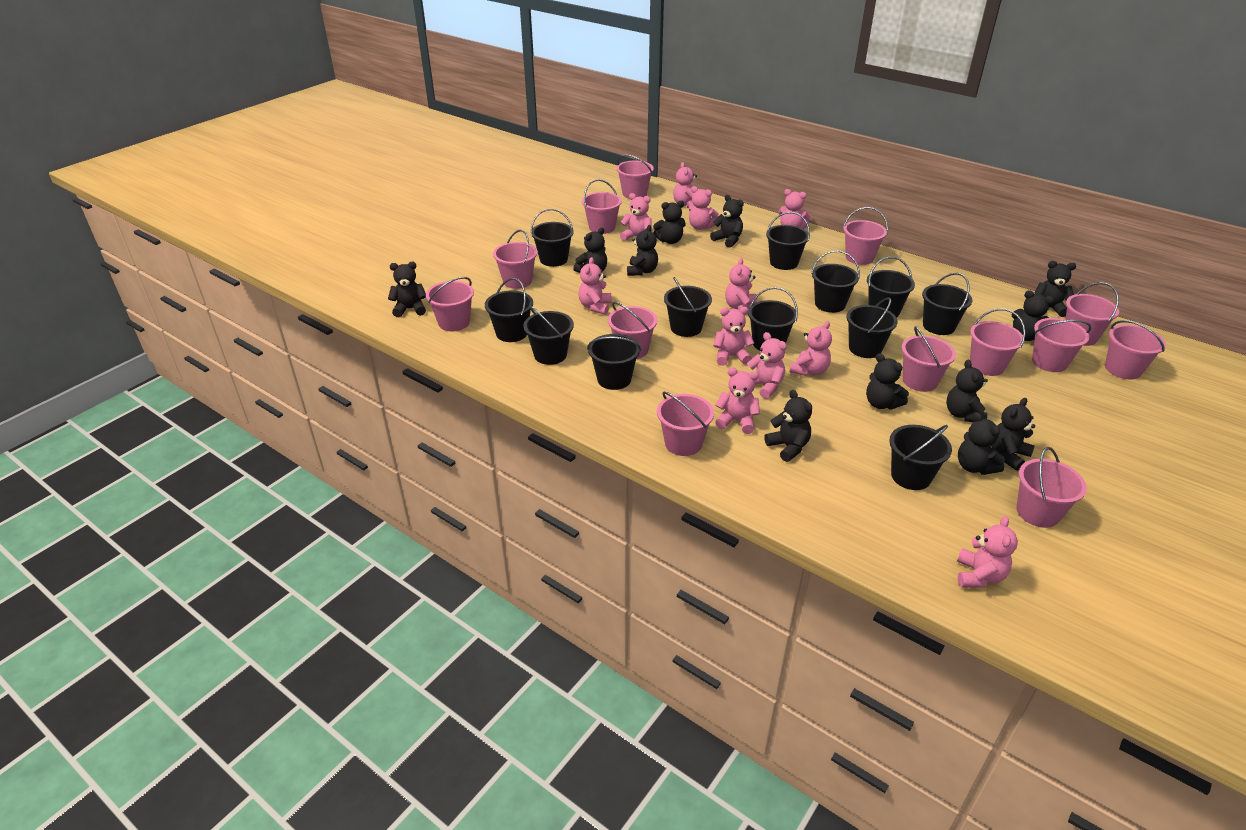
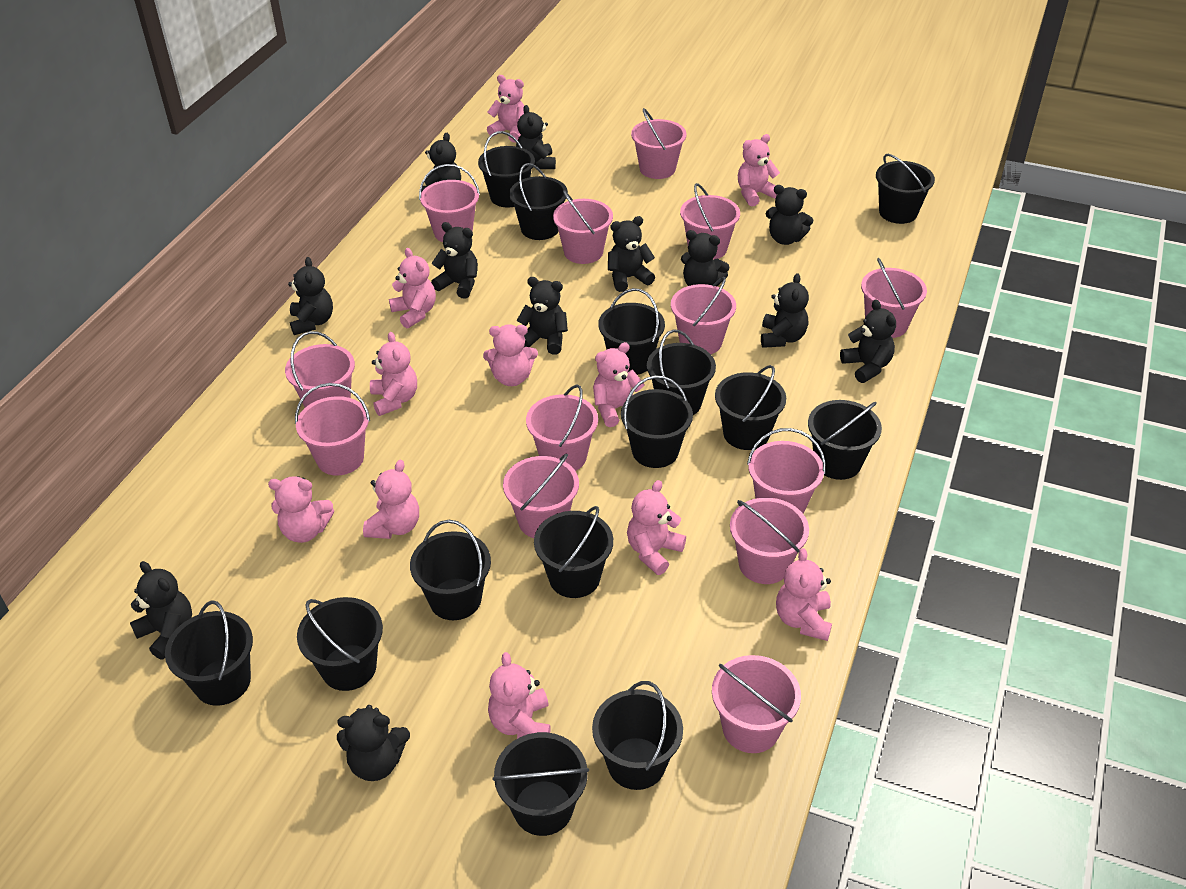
black bucket: 12 -> 14

